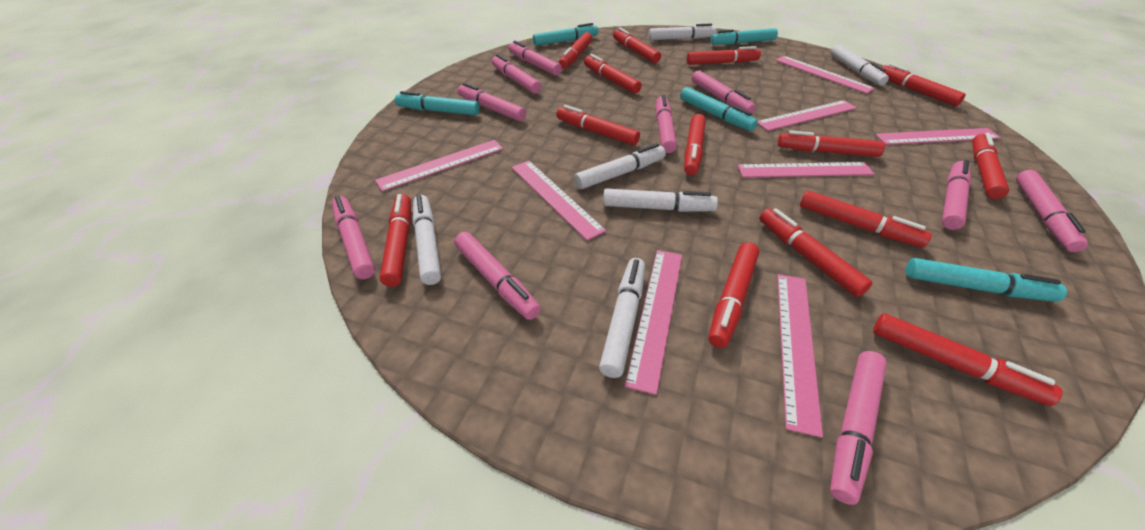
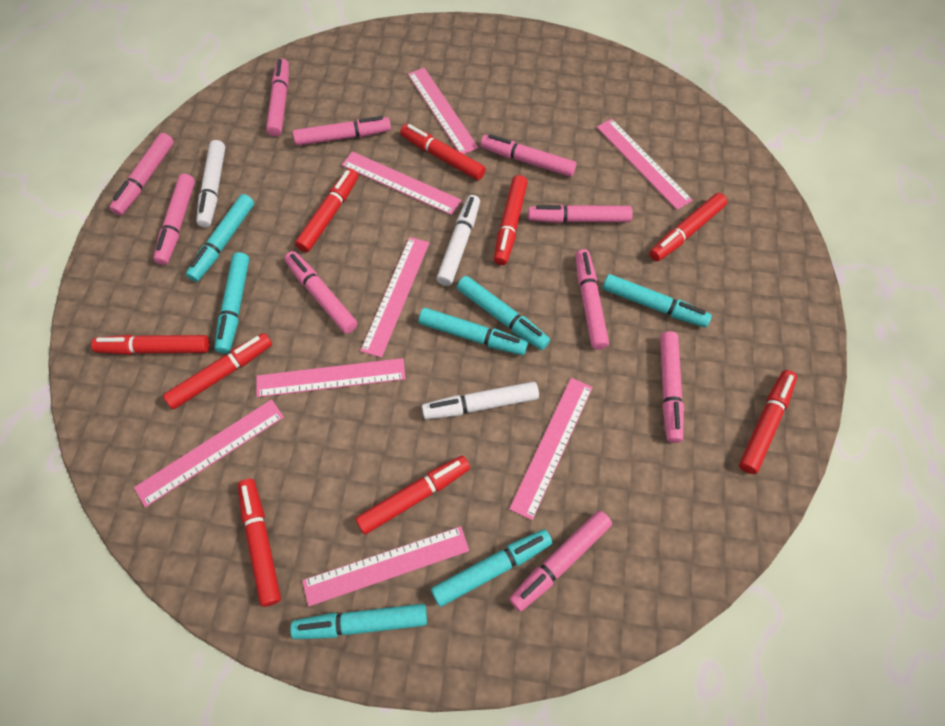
red marker: 14 -> 9
turquoise marker: 5 -> 7
white marker: 6 -> 3

